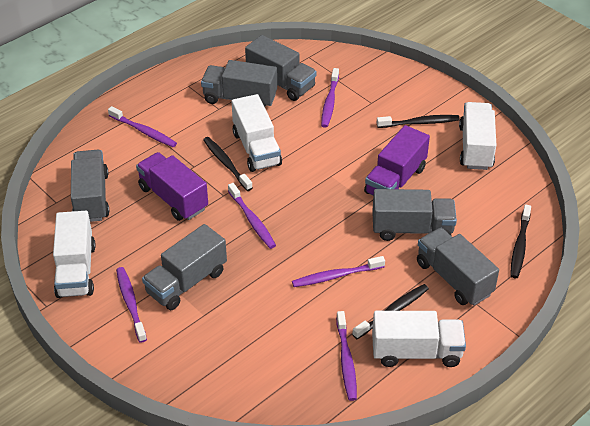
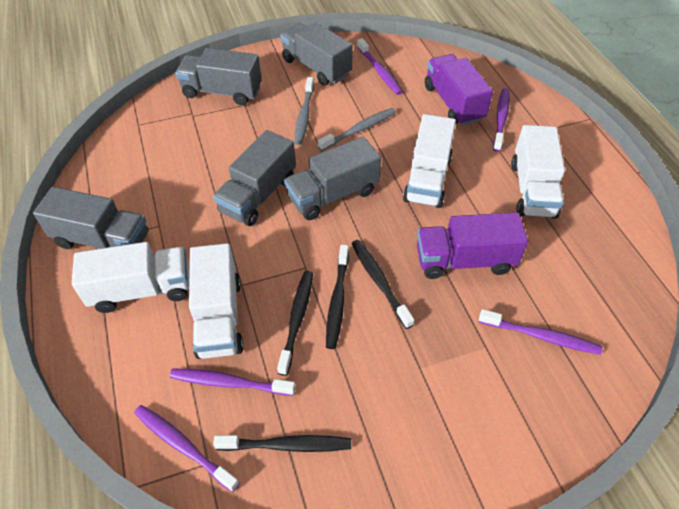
grey toothbrush: 0 -> 2
grey truck: 6 -> 5
purple toothbrush: 6 -> 5

